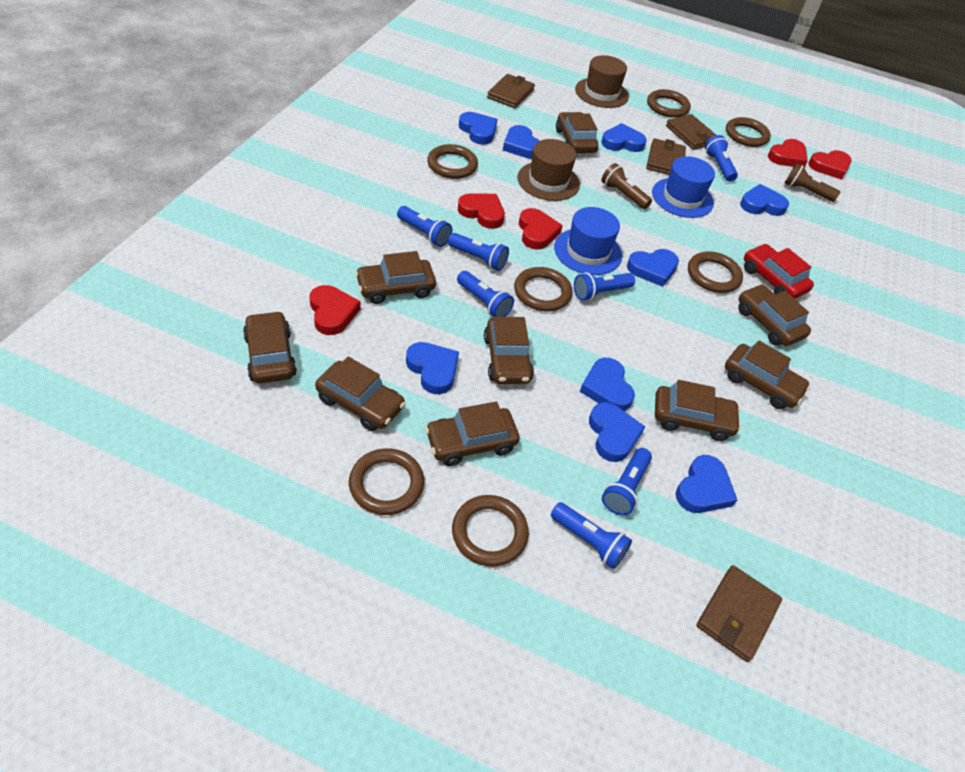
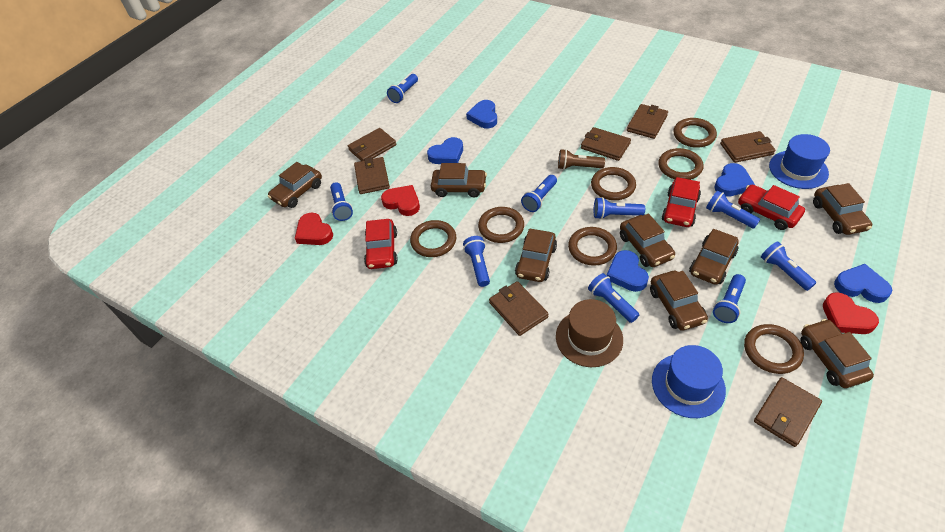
blue flashlight: 7 -> 9
blue heart: 9 -> 5
brown car: 9 -> 8
brown flashlight: 2 -> 1
brown hat: 2 -> 1
brown wallet: 4 -> 7
red car: 1 -> 3
red heart: 5 -> 3

